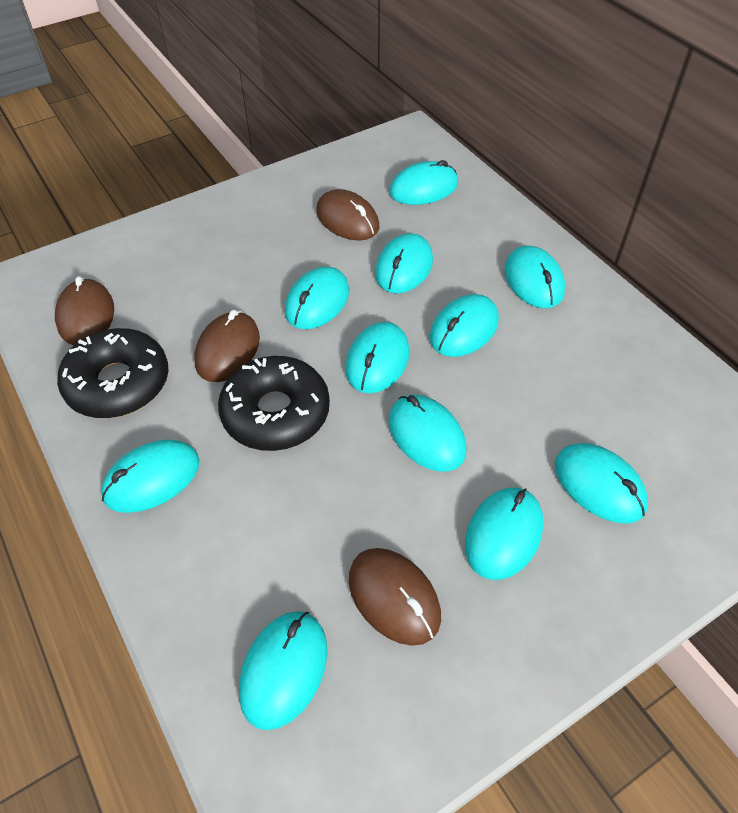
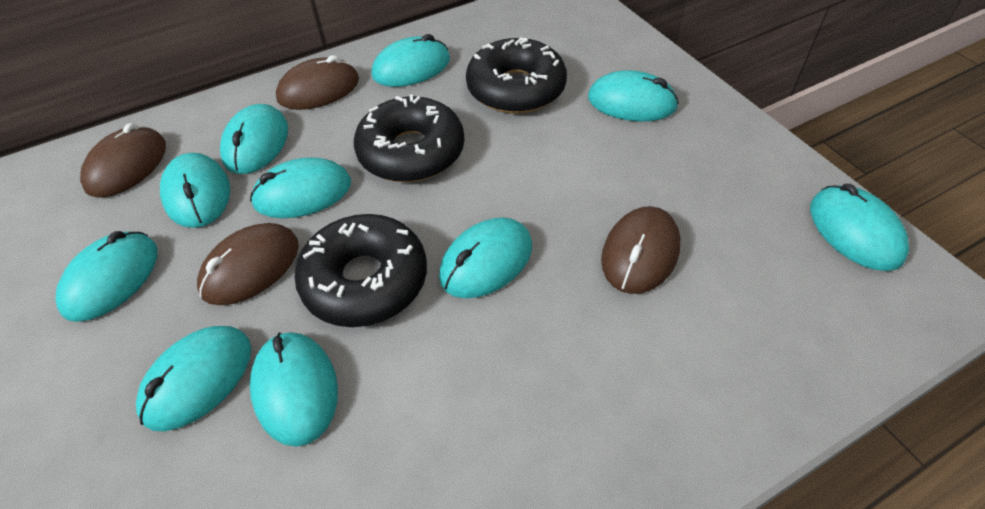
black donut: 2 -> 3
turquoise mouse: 11 -> 10

